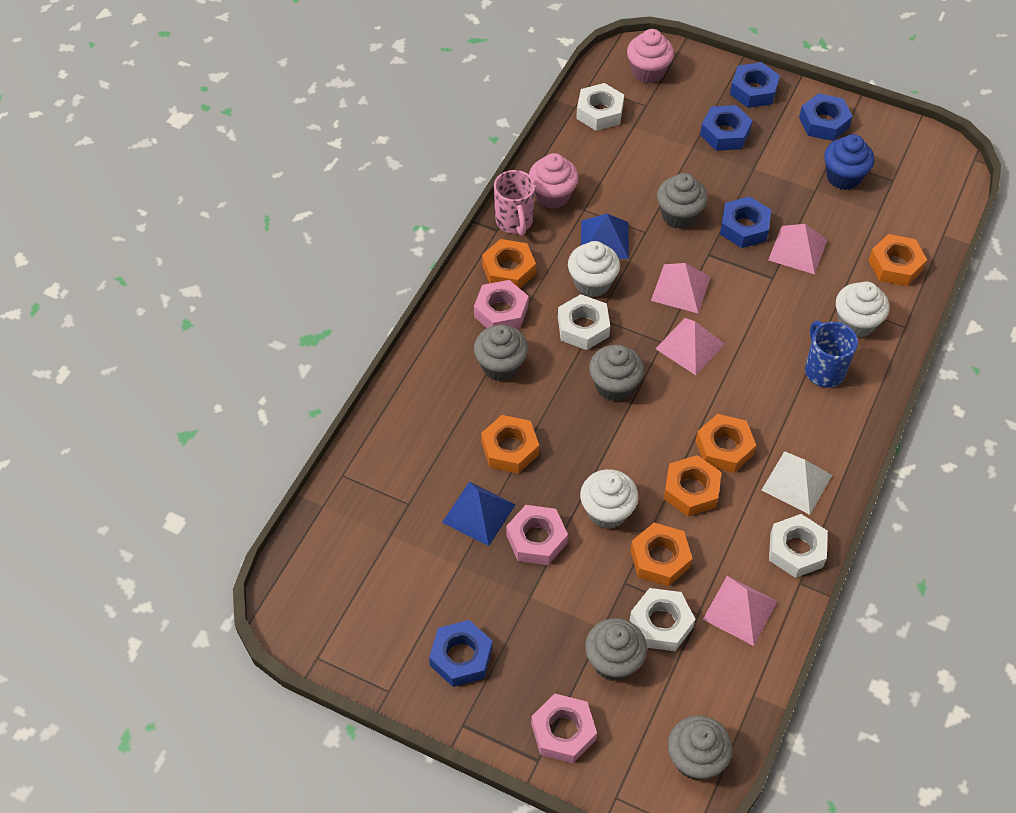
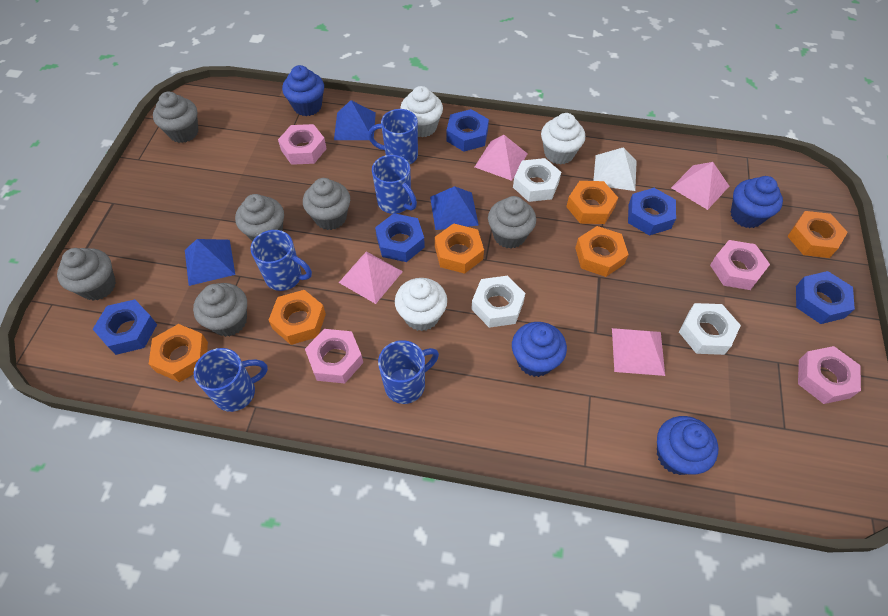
blue cupcake: 1 -> 4
blue mug: 1 -> 5
blue pyramid: 2 -> 3
grey cupcake: 5 -> 6
pink cupcake: 2 -> 0
pink mug: 1 -> 0
pink nut: 3 -> 4
white nut: 4 -> 3

